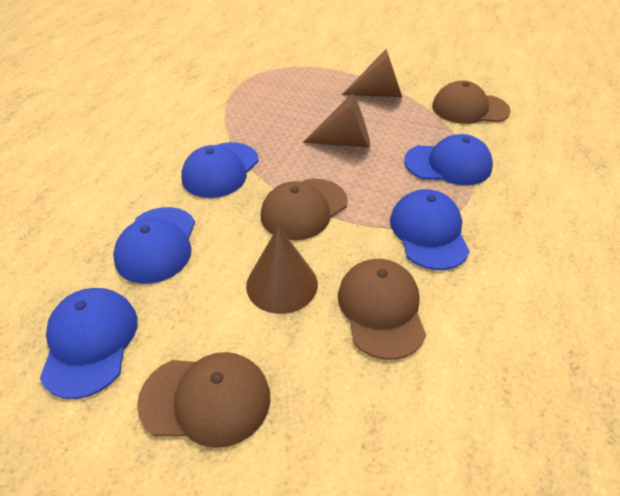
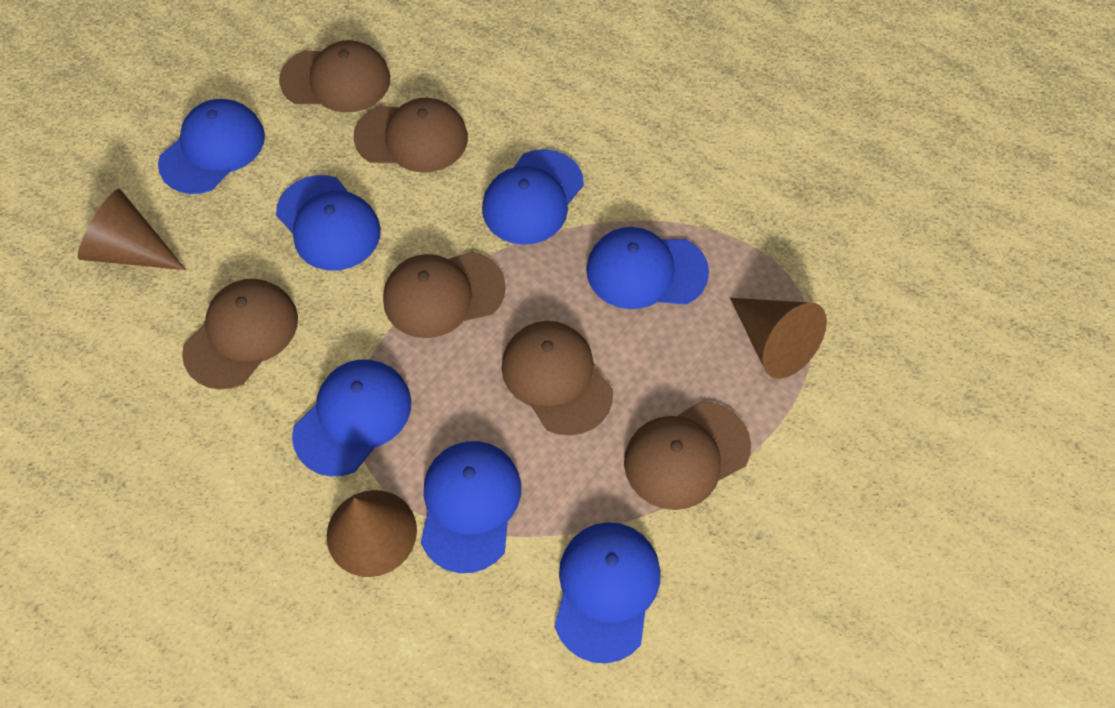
blue cap: 5 -> 7
brown cap: 4 -> 6

